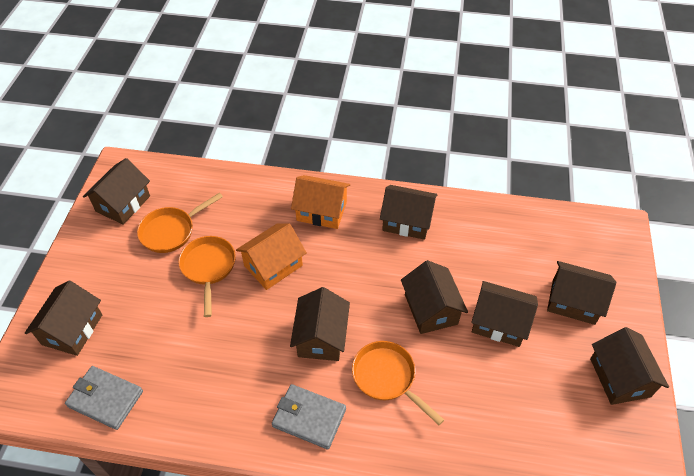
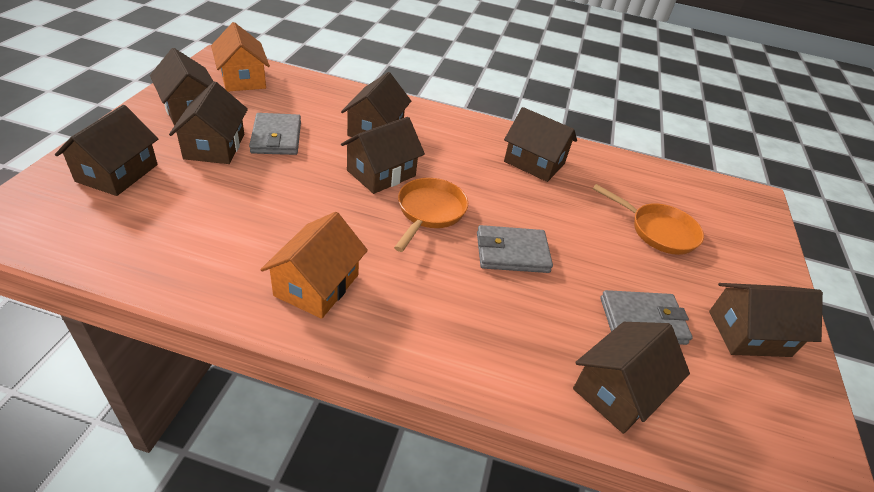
grey wallet: 2 -> 3
orange pan: 3 -> 2

